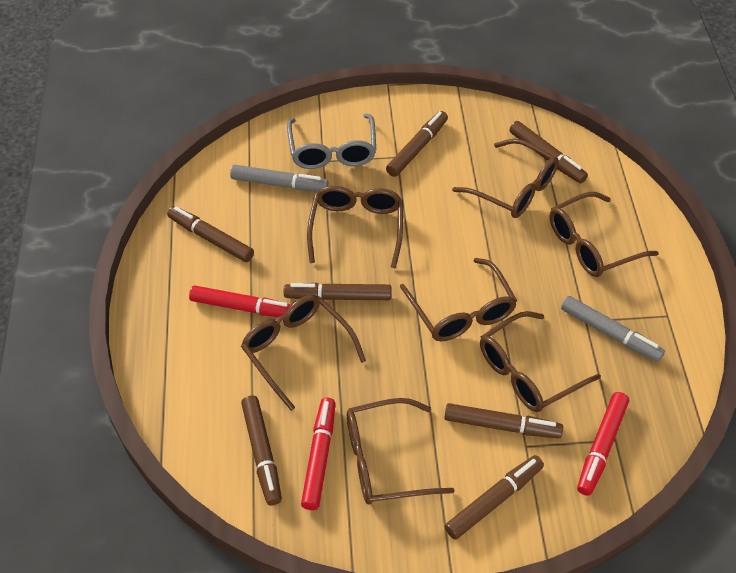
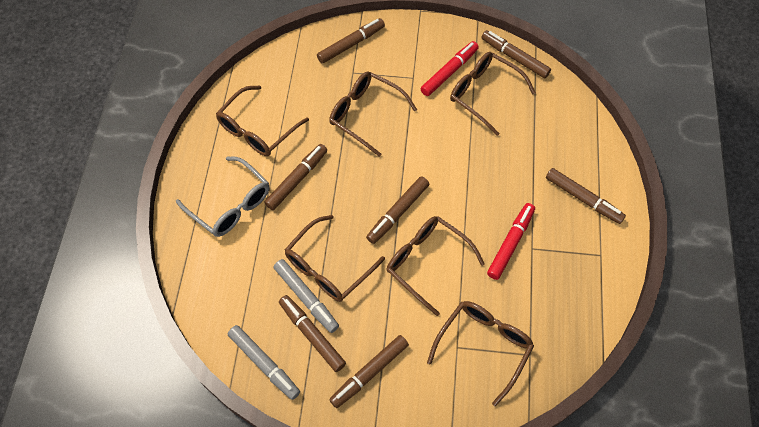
brown glasses: 7 -> 6
red marker: 3 -> 2

